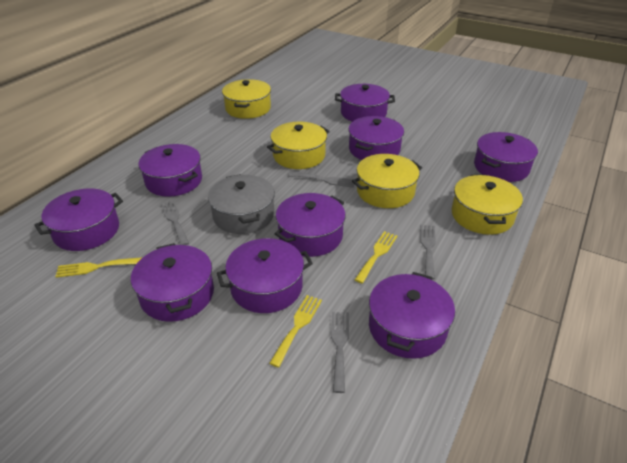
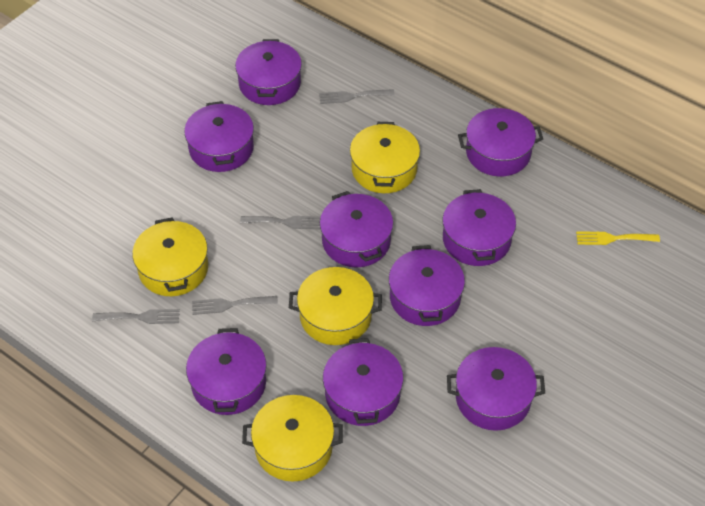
grey pot: 1 -> 0
yellow fork: 3 -> 1

